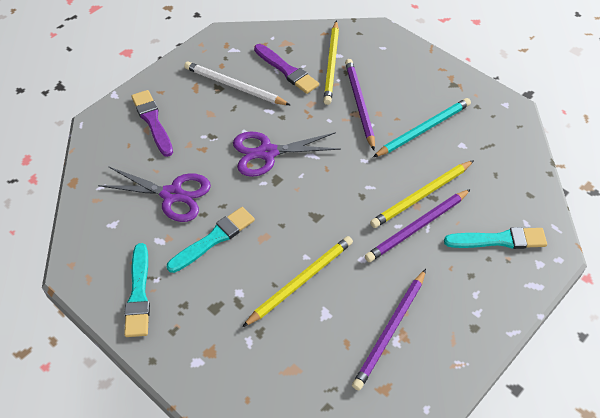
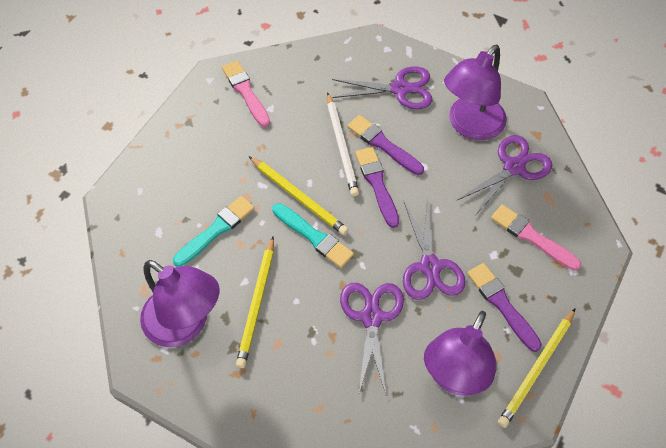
pink brush: 0 -> 2
purple brush: 2 -> 3
purple lamp: 0 -> 3
purple pencil: 3 -> 0
purple scissors: 2 -> 4
turquoise brush: 3 -> 2
turquoise pencil: 1 -> 0

